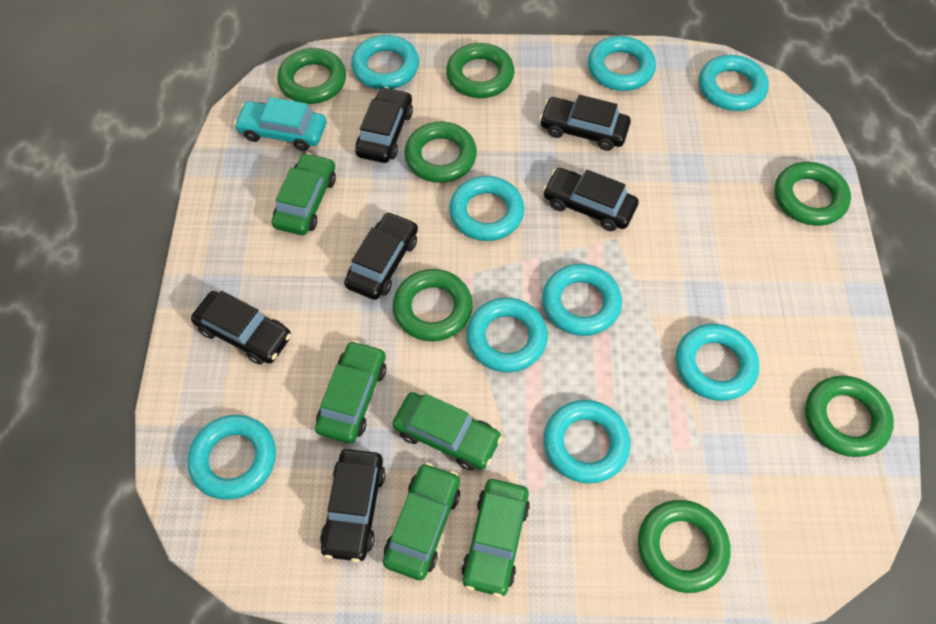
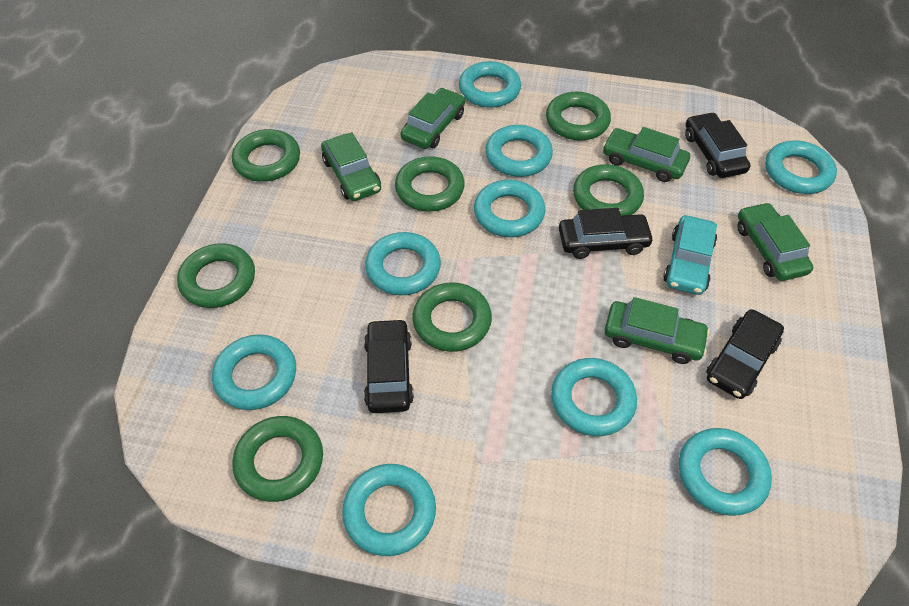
black car: 6 -> 4

